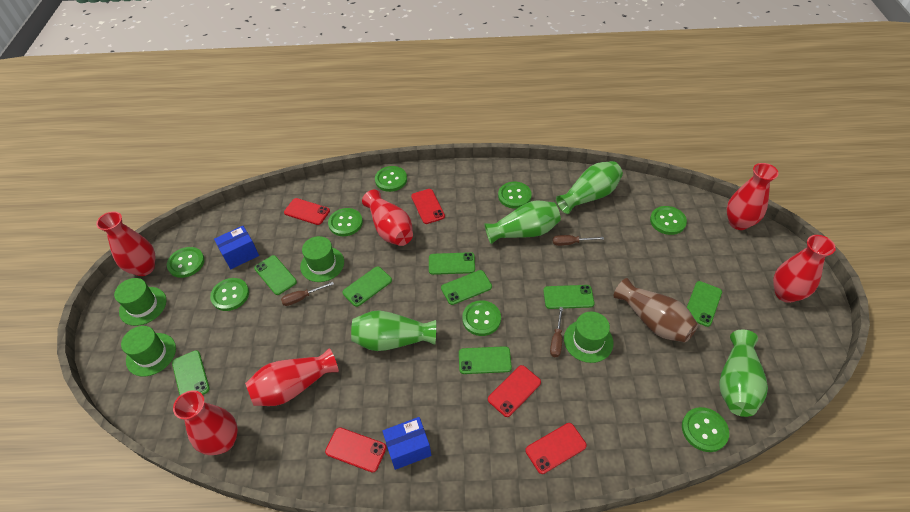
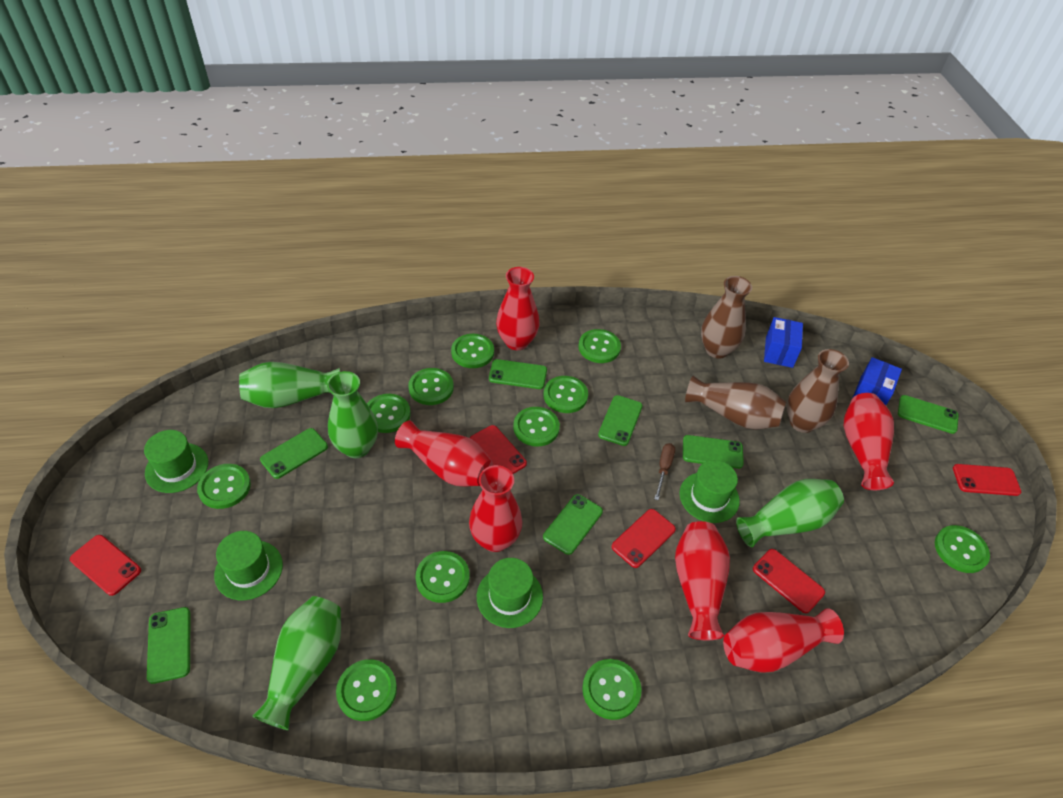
brown screwdriver: 3 -> 1
brown vase: 1 -> 3
green button: 8 -> 11
green phone: 8 -> 7

